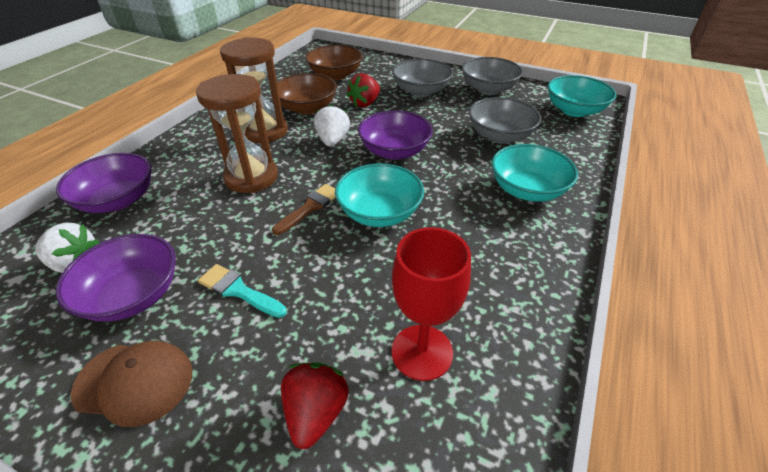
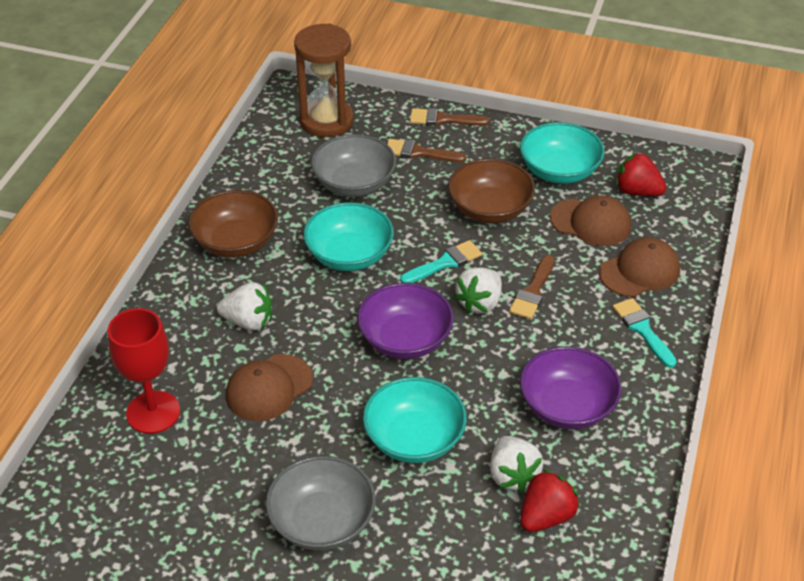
brown brush: 1 -> 3
brown cap: 1 -> 3
brown hourglass: 2 -> 1
grey bowl: 3 -> 2
purple bowl: 3 -> 2
turquoise brush: 1 -> 2
white strawberry: 2 -> 3

